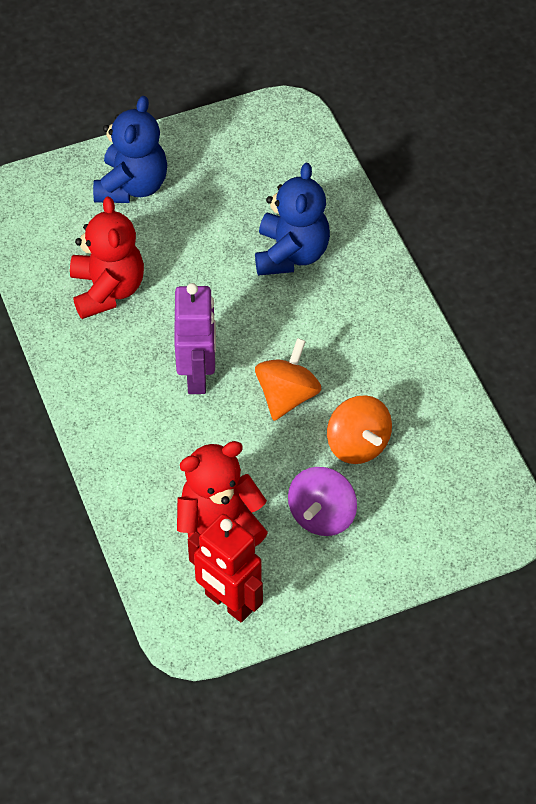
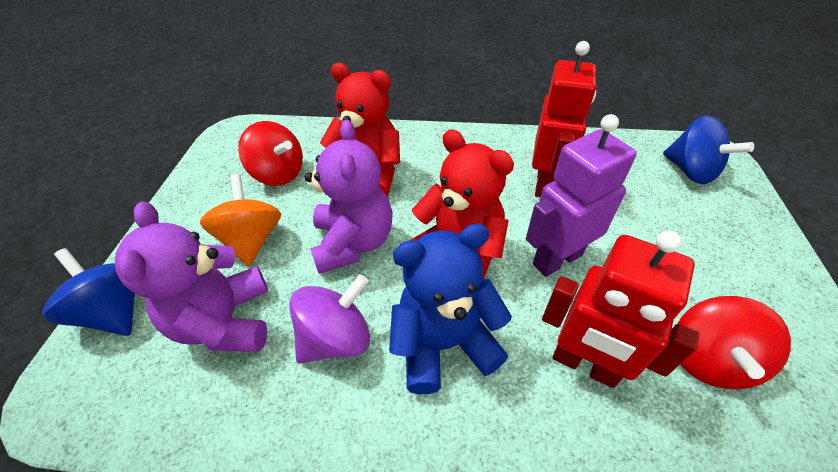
blue spinning top: 0 -> 2
blue teddy bear: 2 -> 1
orange spinning top: 2 -> 1
purple teddy bear: 0 -> 2
red robot: 1 -> 2
red spinning top: 0 -> 2

